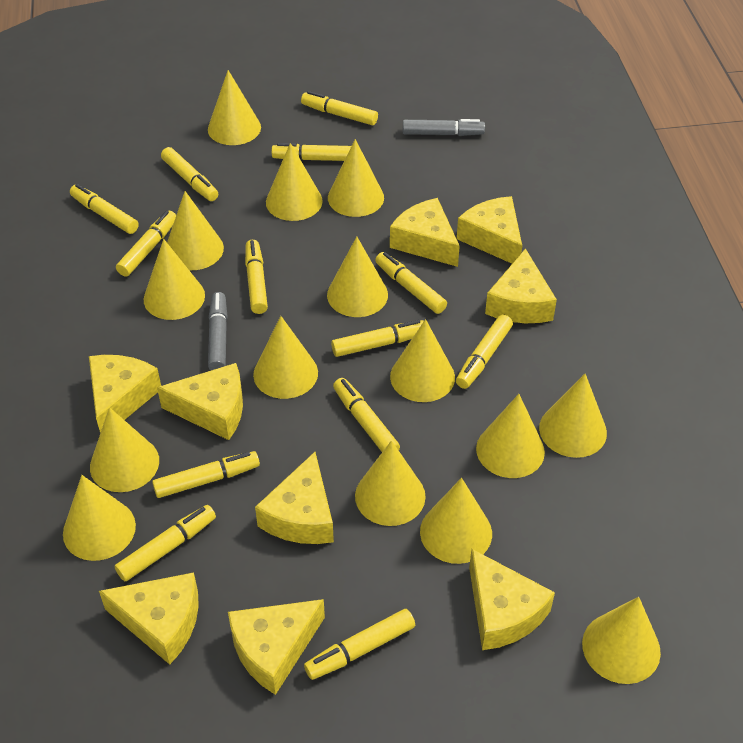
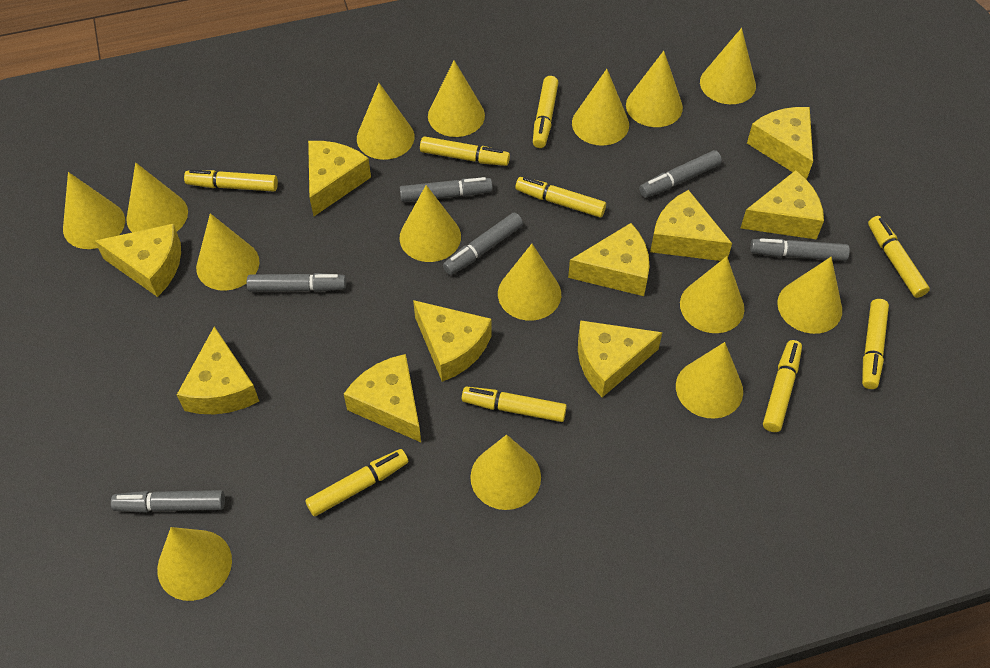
grey marker: 2 -> 6
yellow cheese: 9 -> 10
yellow marker: 13 -> 9

